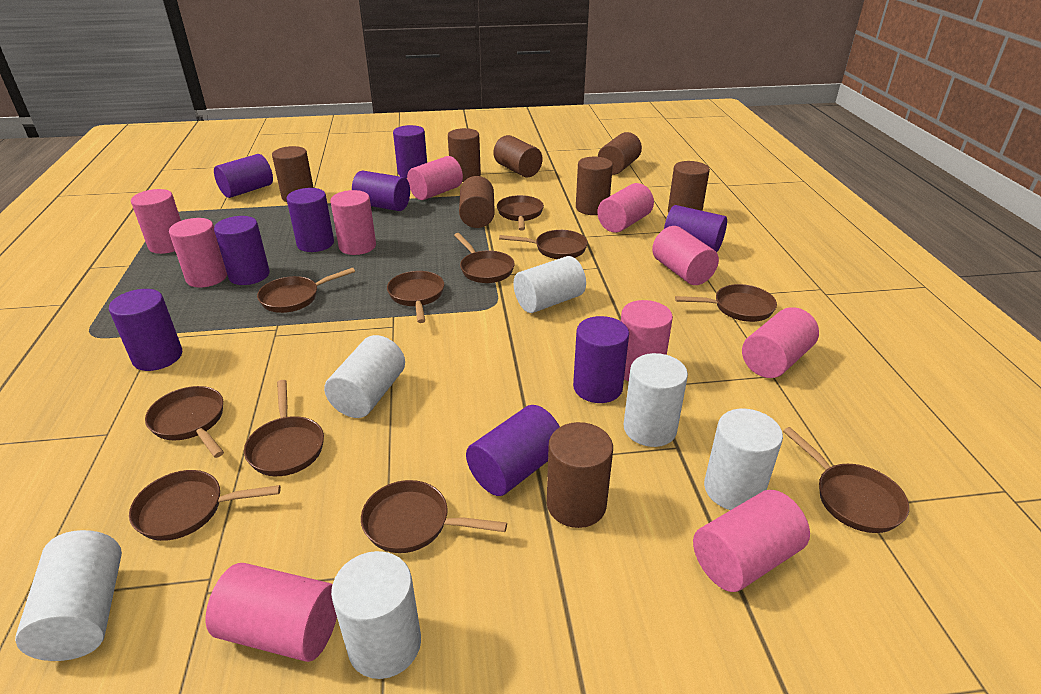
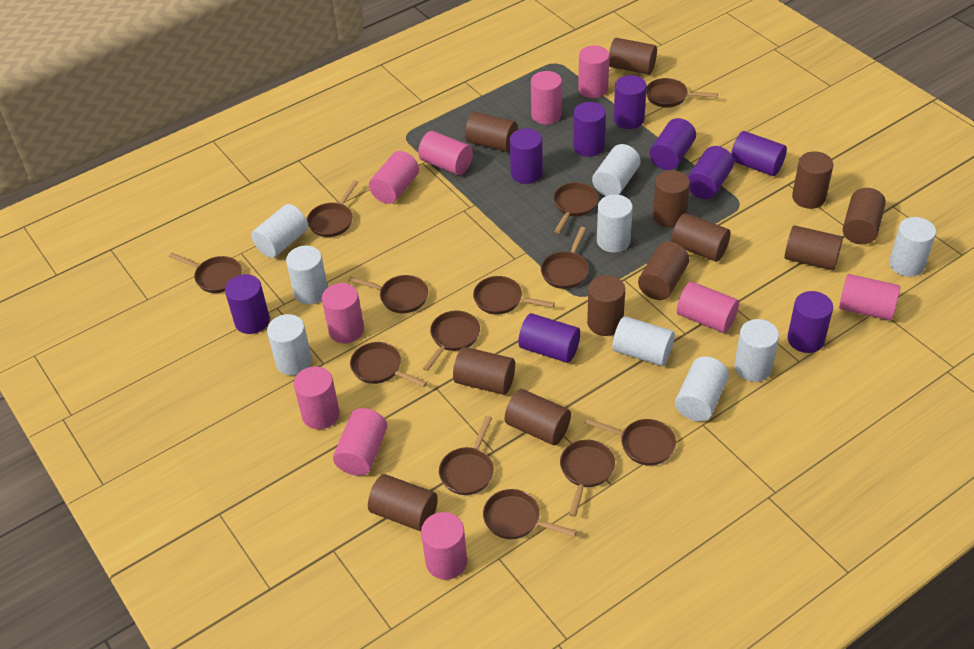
brown cylinder: 8 -> 12
brown pan: 11 -> 13
white cylinder: 6 -> 9

